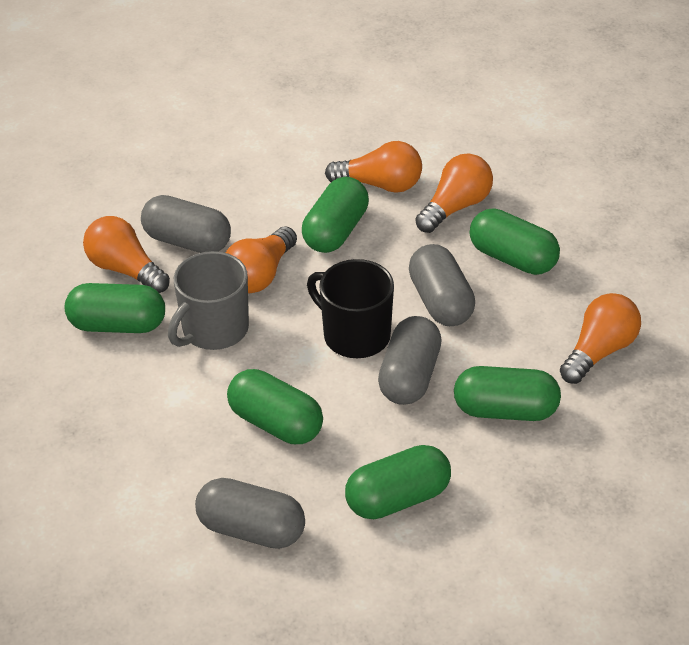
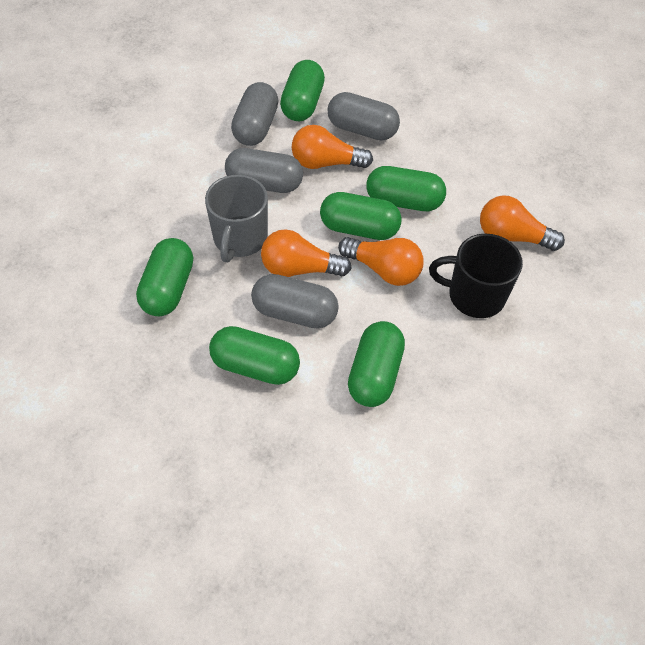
orange light bulb: 5 -> 4

